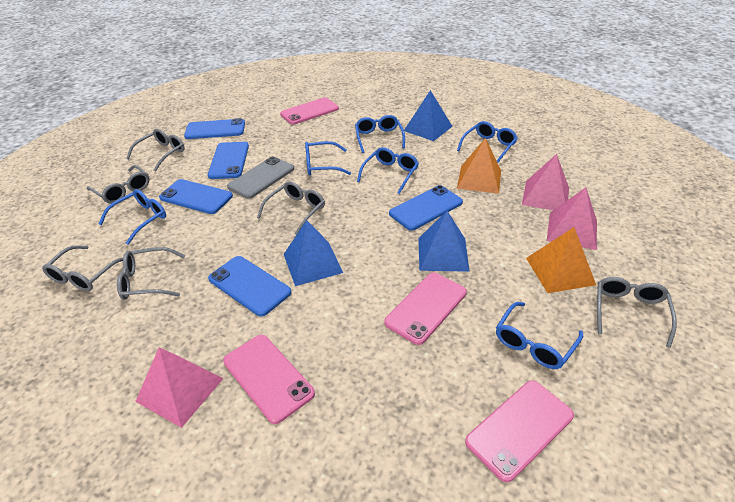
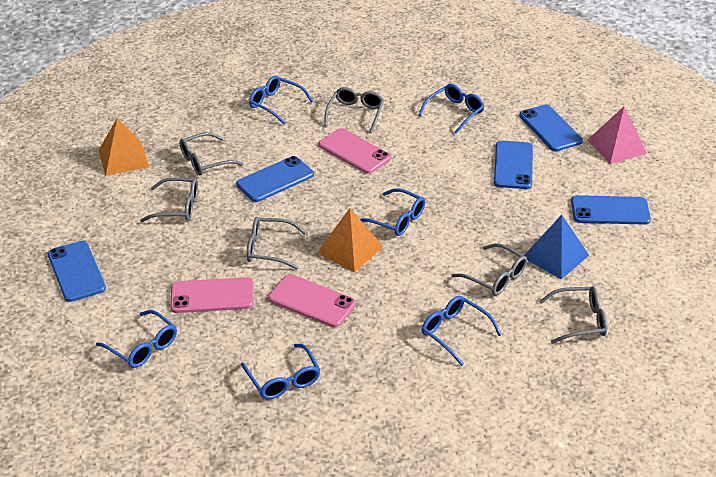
blue pyramid: 3 -> 1
grey phone: 1 -> 0
pink phone: 4 -> 3
pink pyramid: 3 -> 1

